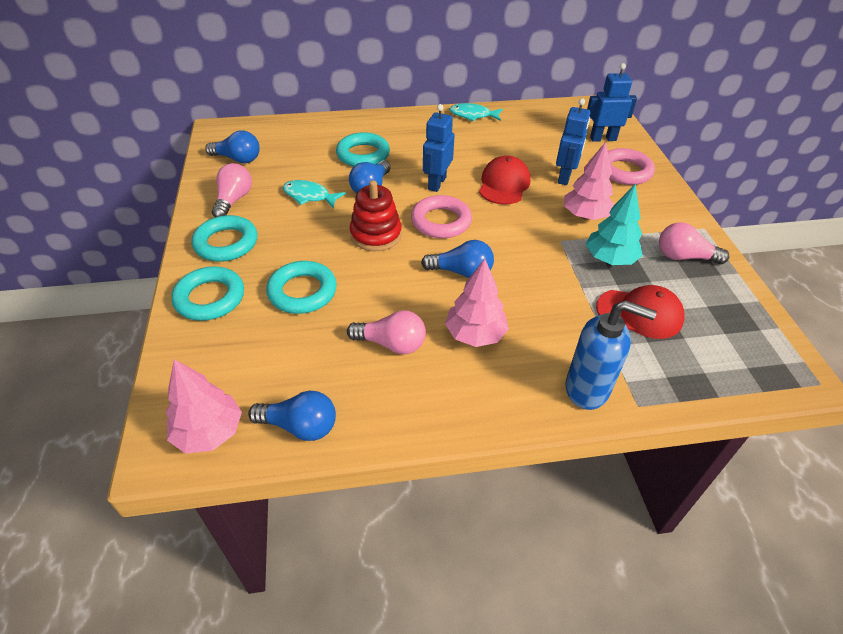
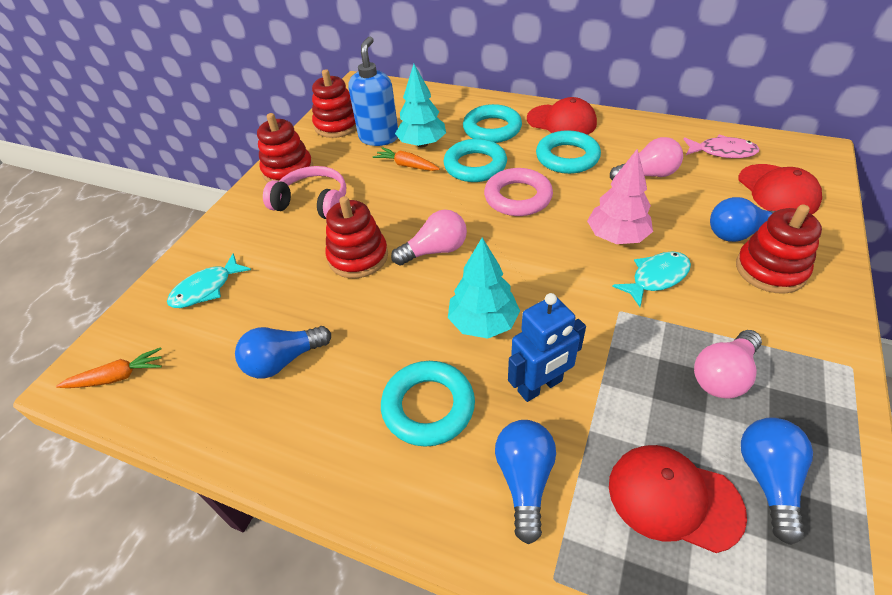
blue robot: 3 -> 1
orange carrot: 0 -> 2
pink fish: 0 -> 1
pink headphones: 0 -> 1
pink ring: 2 -> 1
pink tree: 3 -> 1
red cap: 2 -> 3
red stacking toy: 1 -> 4
turquoise tree: 1 -> 2

